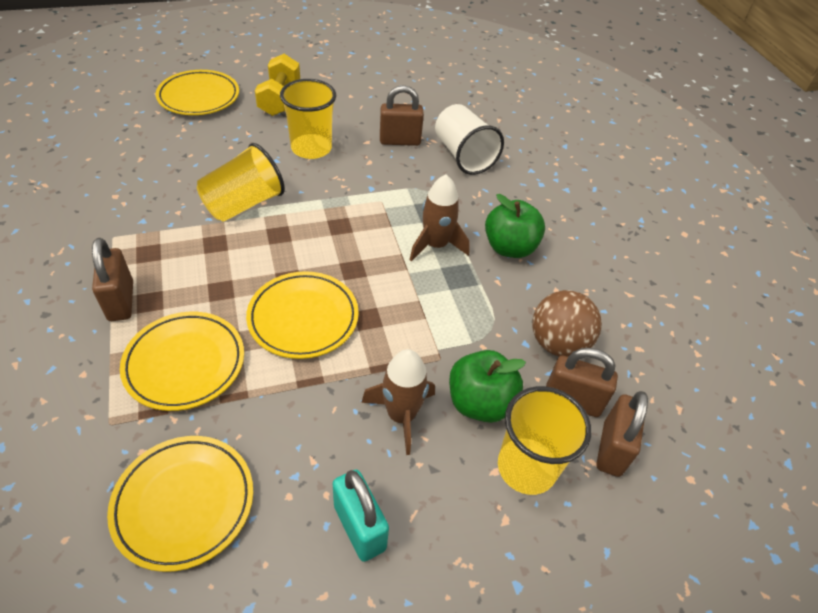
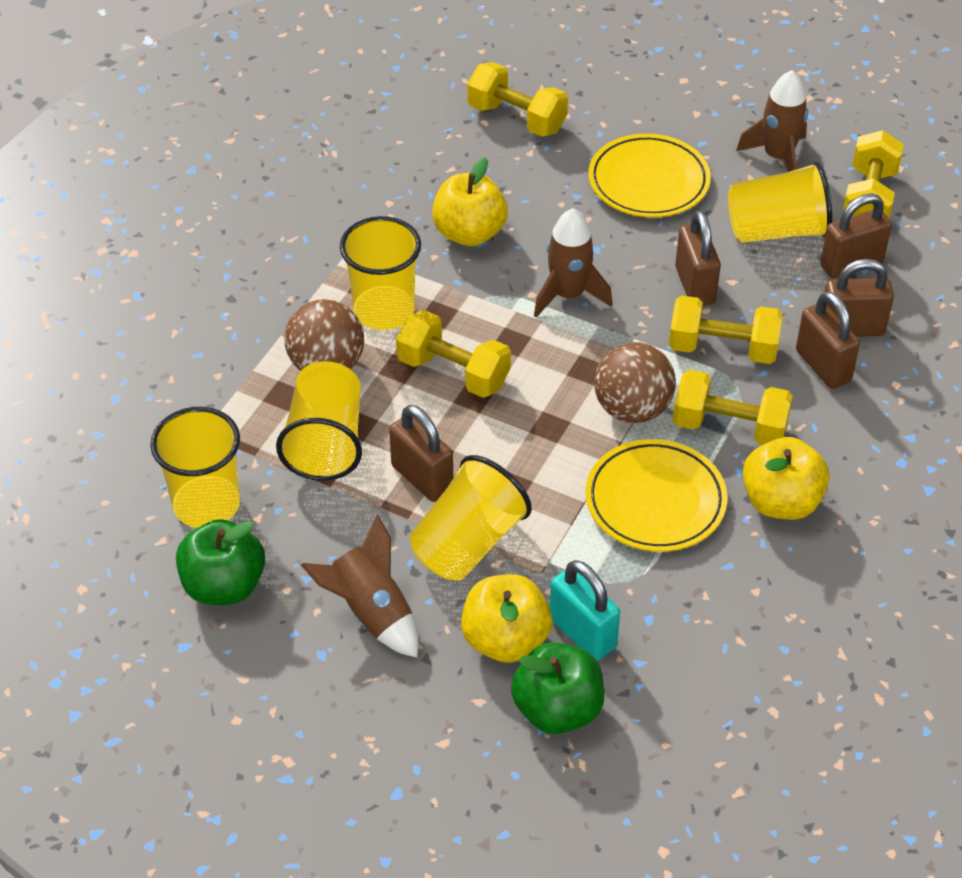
brown ball: 1 -> 2
brown padlock: 4 -> 5
brown rocket: 2 -> 3
white cup: 1 -> 0
yellow apple: 0 -> 3
yellow cup: 3 -> 5
yellow dumbbell: 1 -> 5
yellow plate: 4 -> 2

